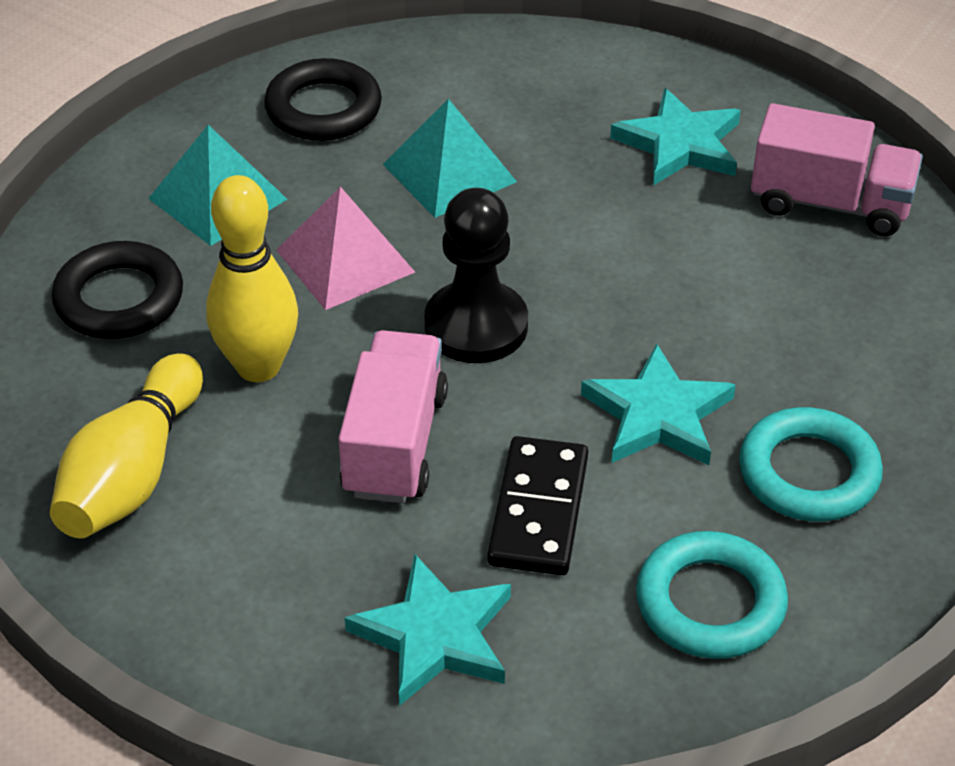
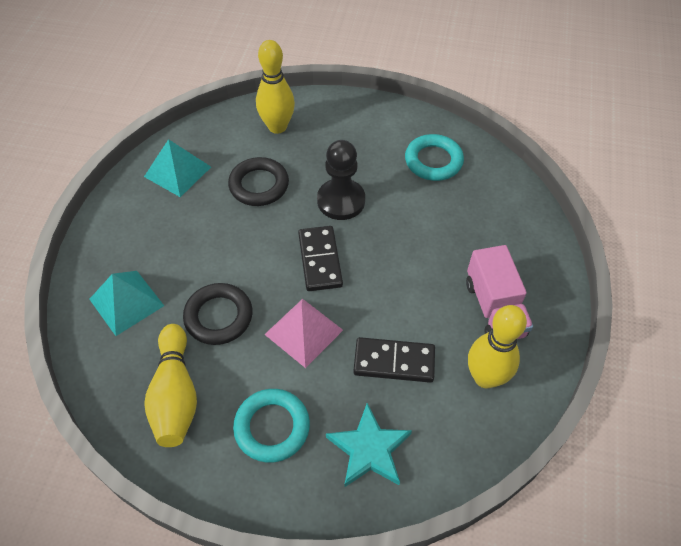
black domino: 1 -> 2
pink truck: 2 -> 1
turquoise star: 3 -> 1
yellow bowling pin: 2 -> 3

